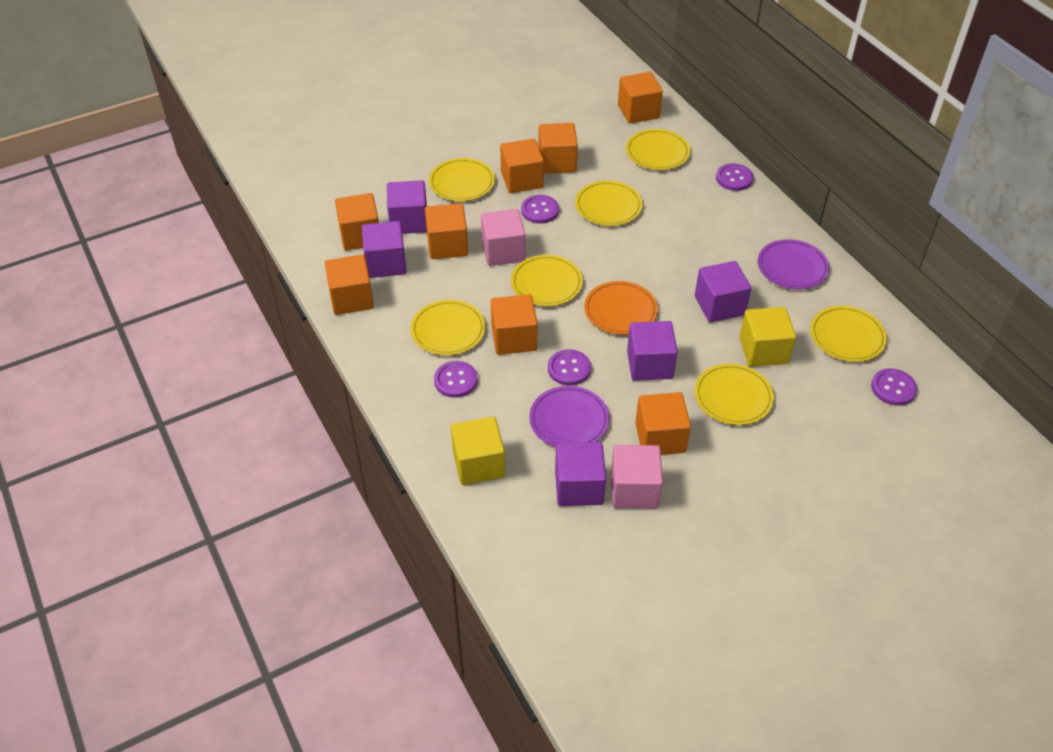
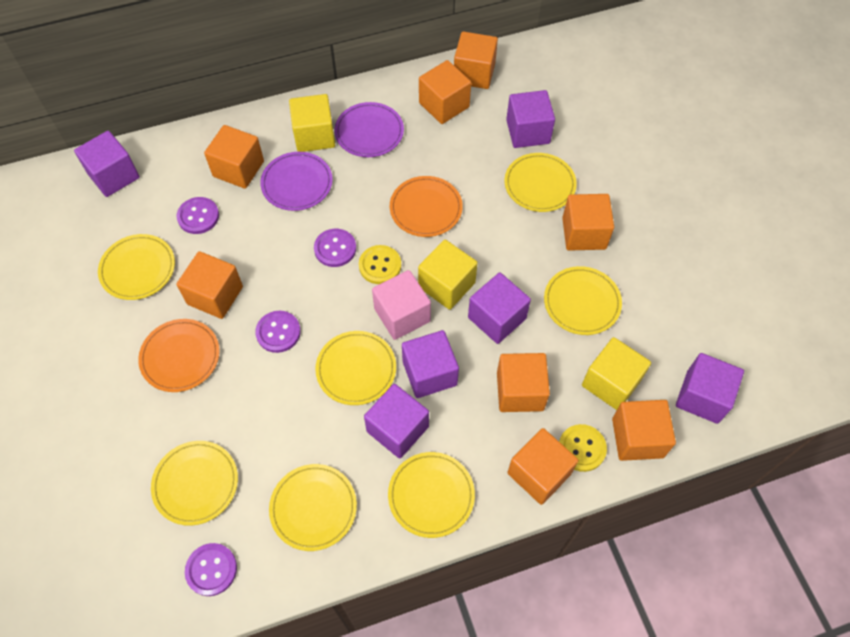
orange plate: 1 -> 2
pink cube: 2 -> 1
purple button: 5 -> 4
purple cube: 5 -> 6
yellow button: 0 -> 2
yellow cube: 2 -> 3

